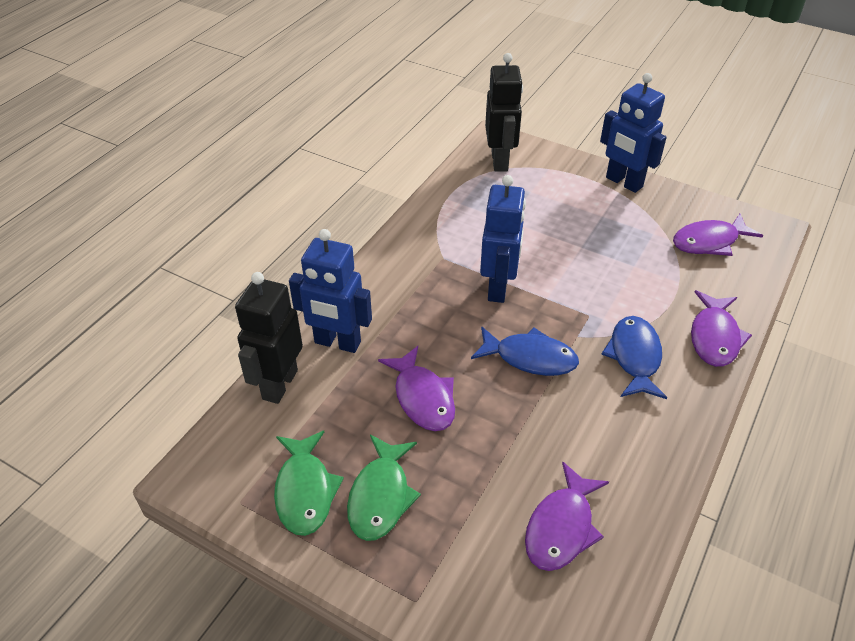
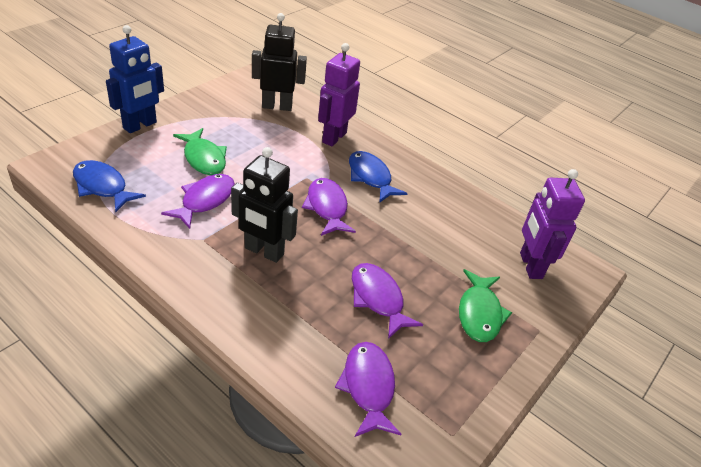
blue robot: 3 -> 1
purple robot: 0 -> 2

